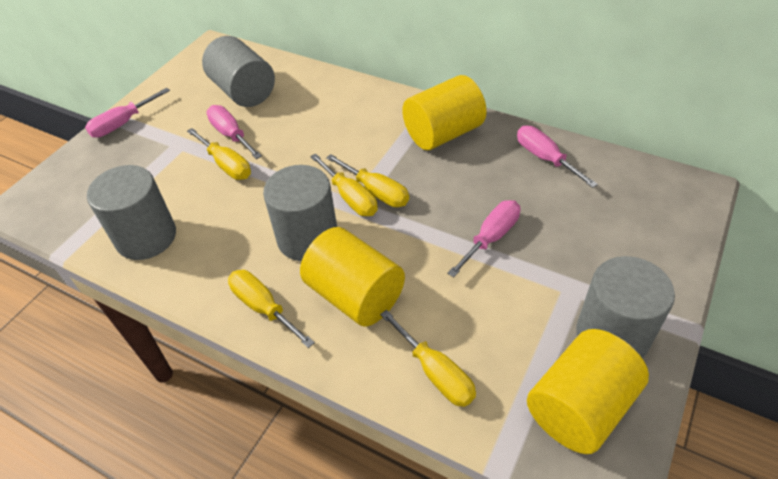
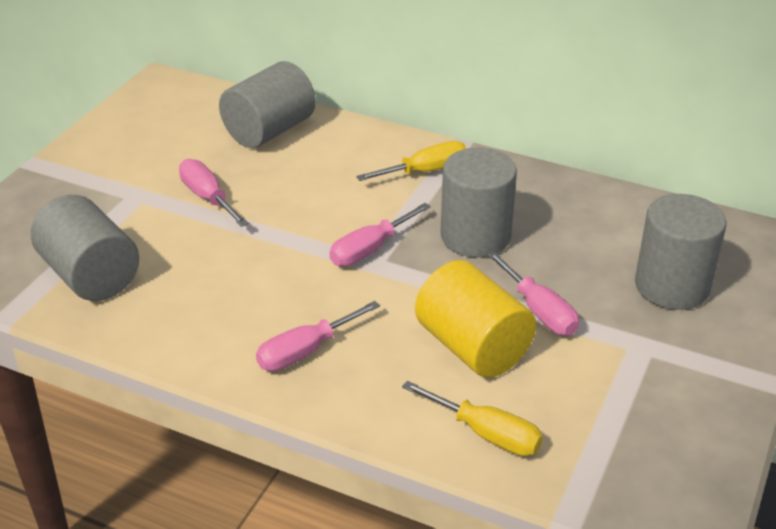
yellow cylinder: 3 -> 1
yellow screwdriver: 5 -> 2

